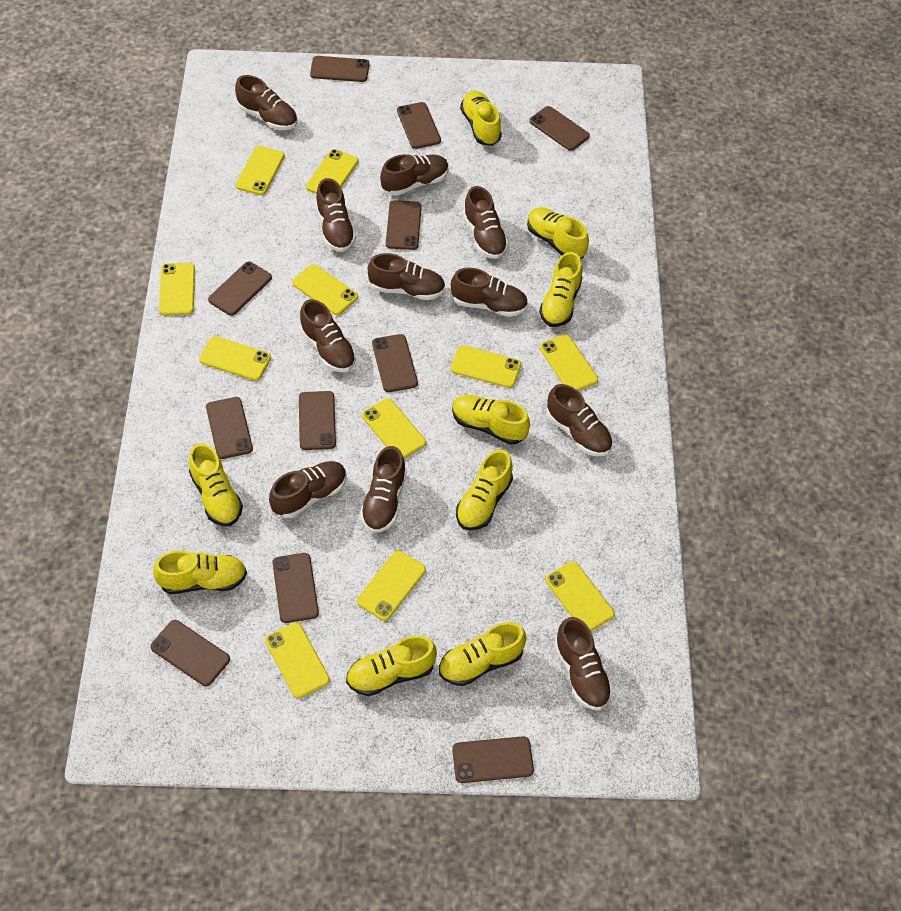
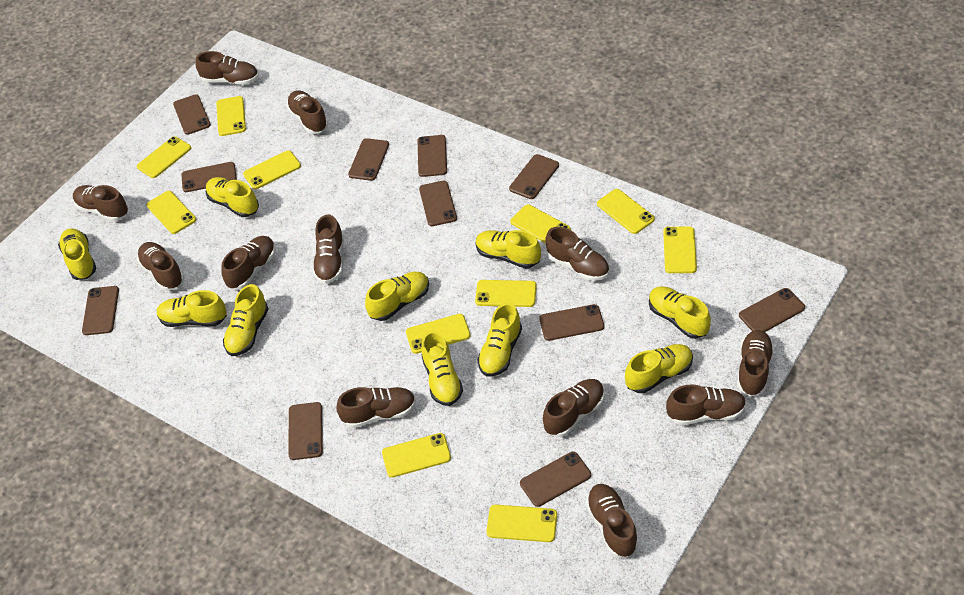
brown shoe: 11 -> 12
yellow shoe: 9 -> 10

